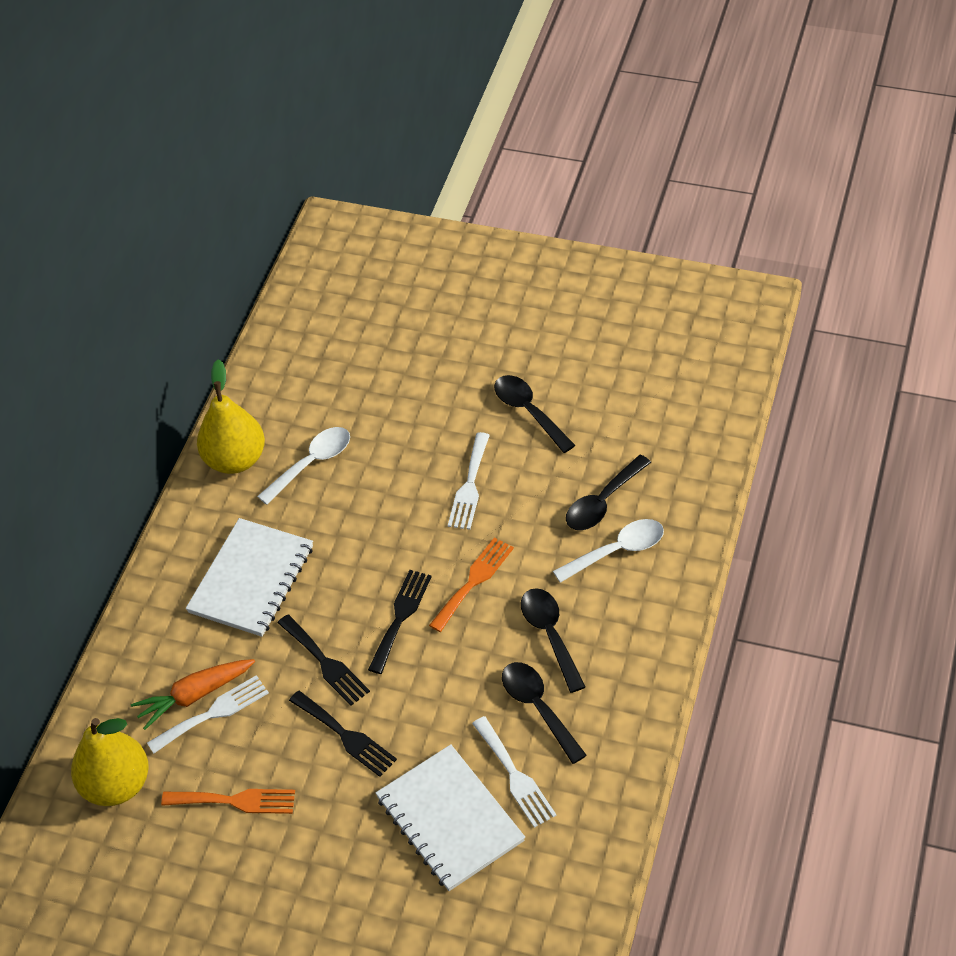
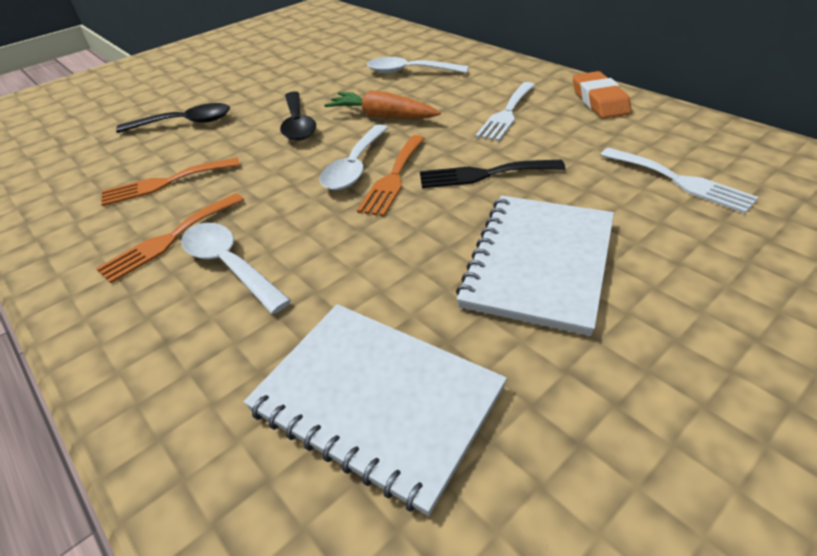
black fork: 3 -> 1
black spoon: 4 -> 2
orange eraser: 0 -> 1
orange fork: 2 -> 3
white fork: 3 -> 2
white spoon: 2 -> 3
yellow pear: 2 -> 0

